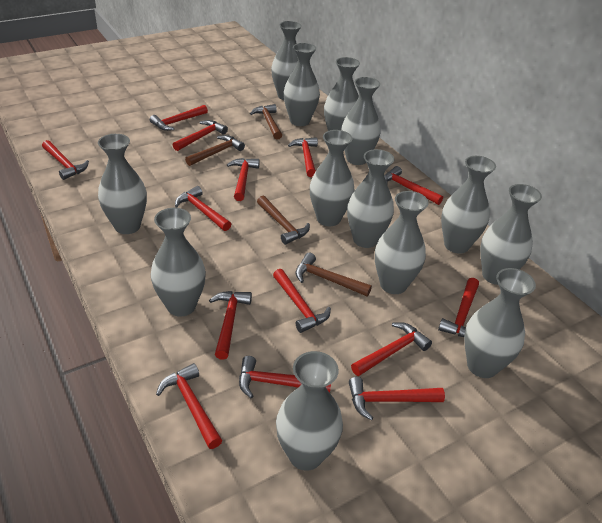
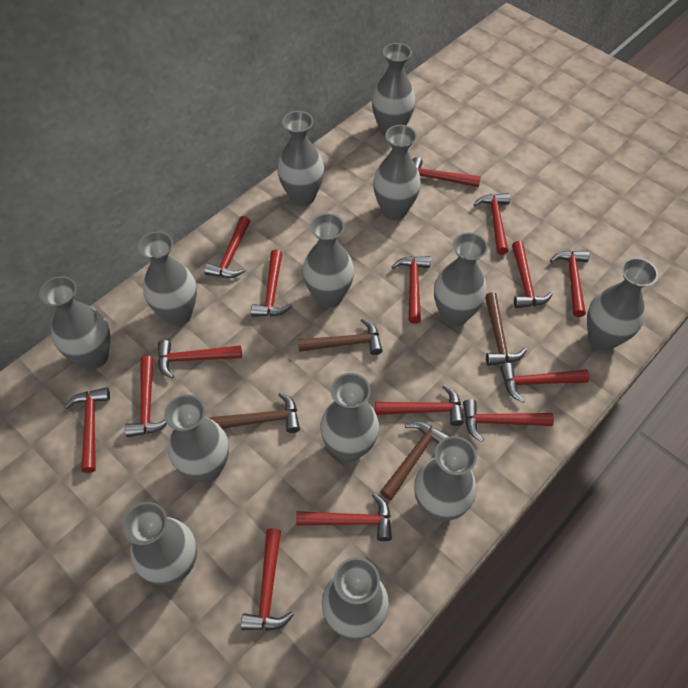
red hammer: 14 -> 15

